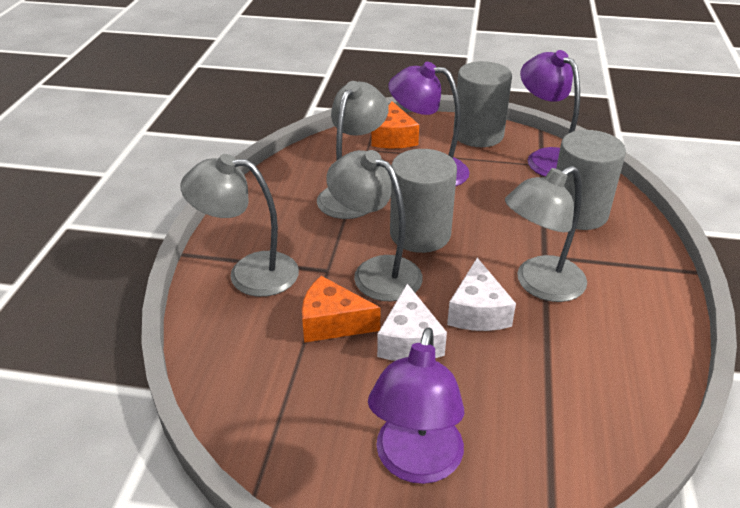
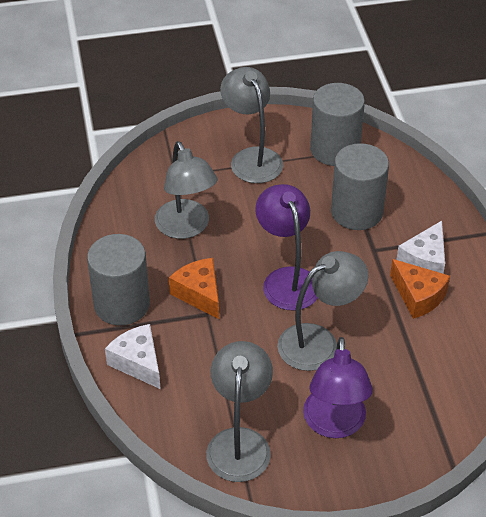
purple lamp: 3 -> 2

